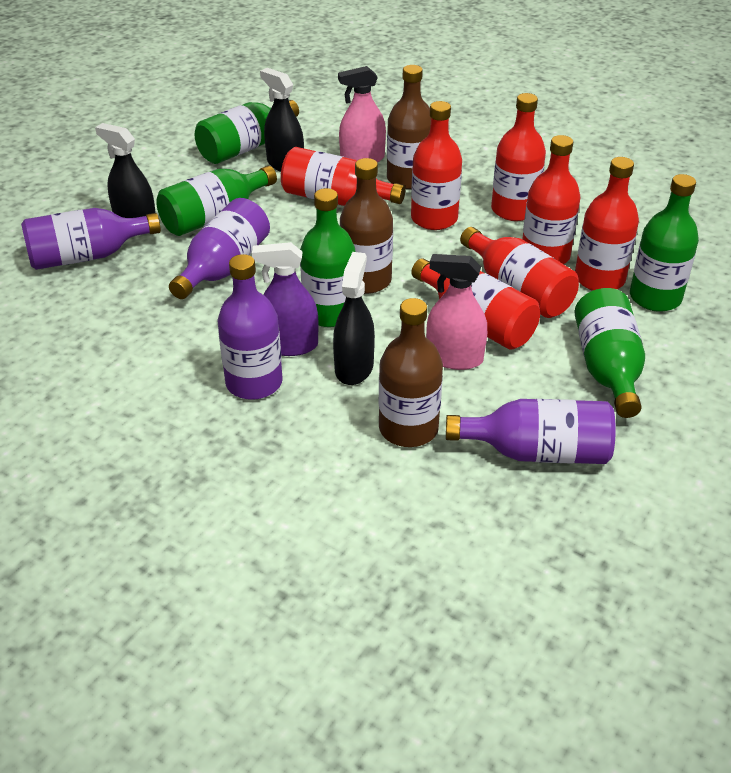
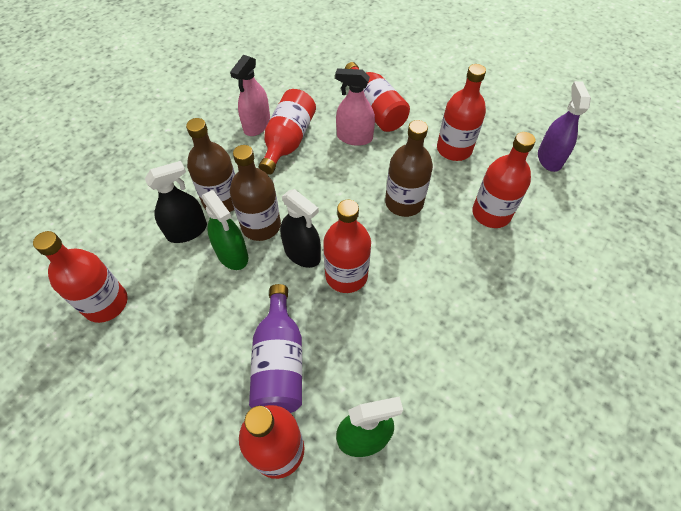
black spray bottle: 3 -> 2
green bottle: 5 -> 0
green spray bottle: 0 -> 2
purple bottle: 4 -> 1

